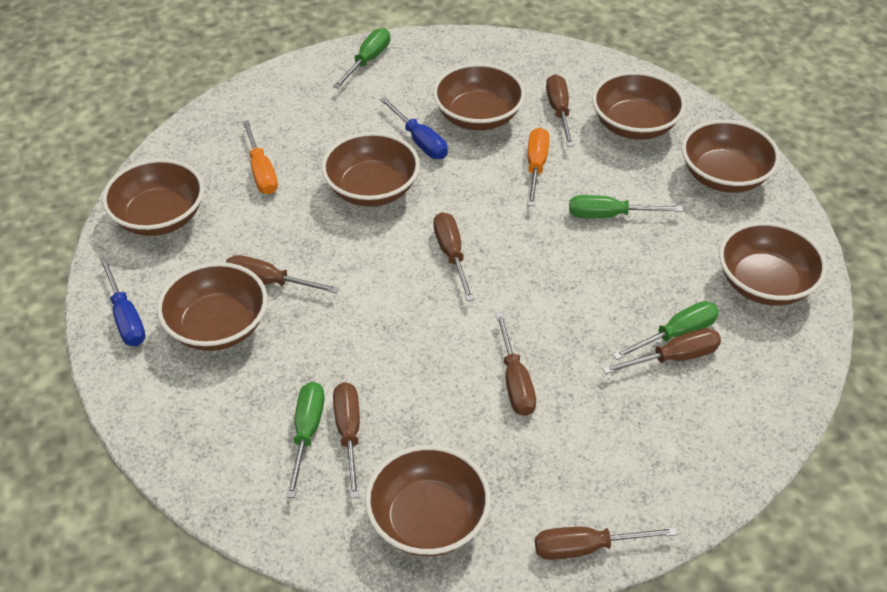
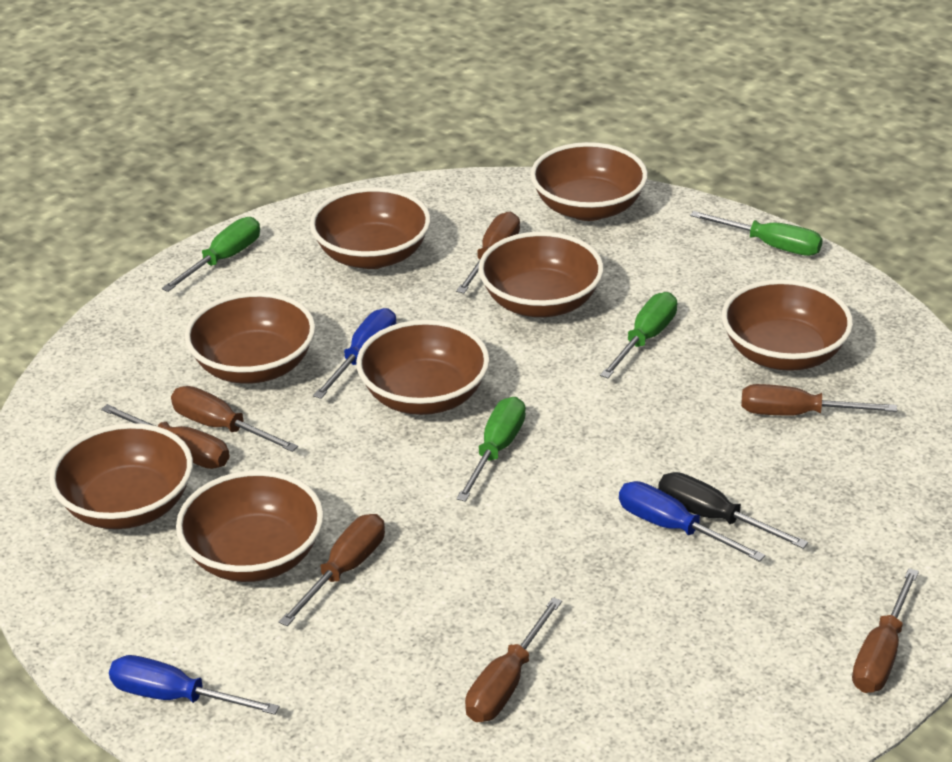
black screwdriver: 0 -> 1
blue screwdriver: 2 -> 3
orange screwdriver: 2 -> 0

